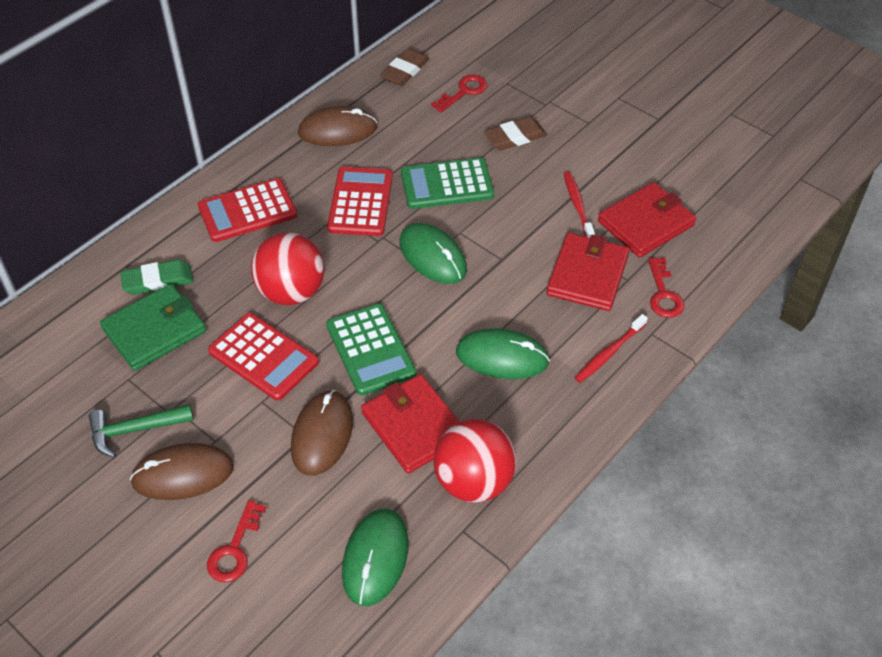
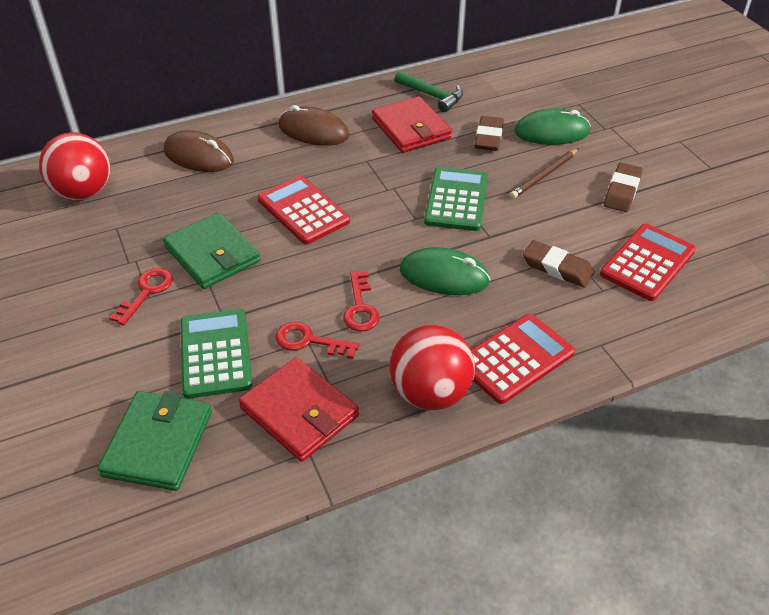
brown eraser: 2 -> 3
brown mouse: 3 -> 2
brown pencil: 0 -> 1
green eraser: 1 -> 0
green mouse: 3 -> 2
green wallet: 1 -> 2
red toothbrush: 2 -> 0
red wallet: 3 -> 2

